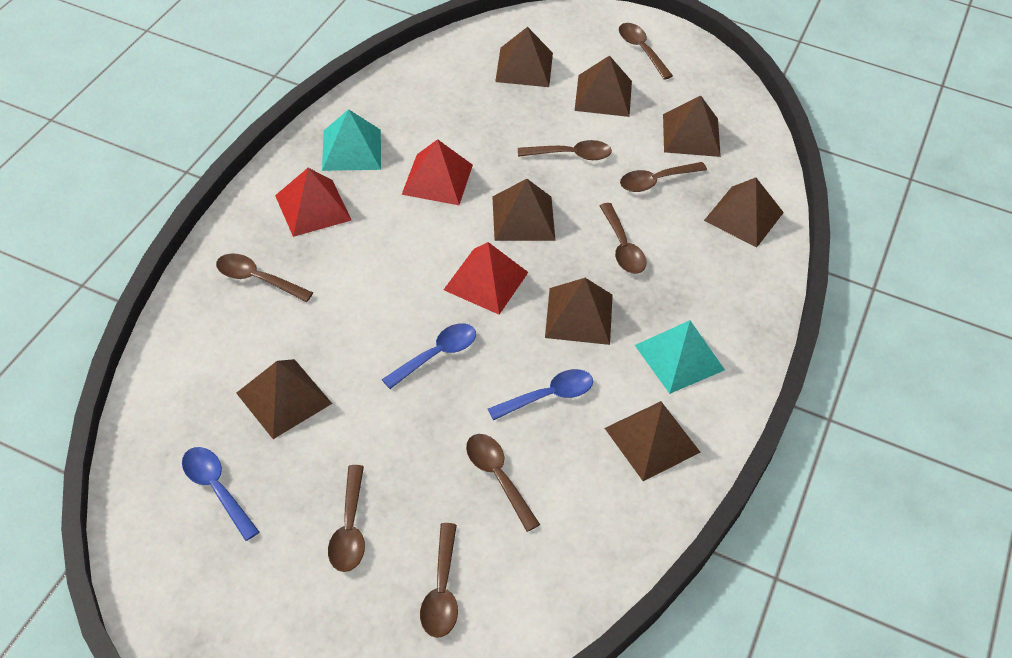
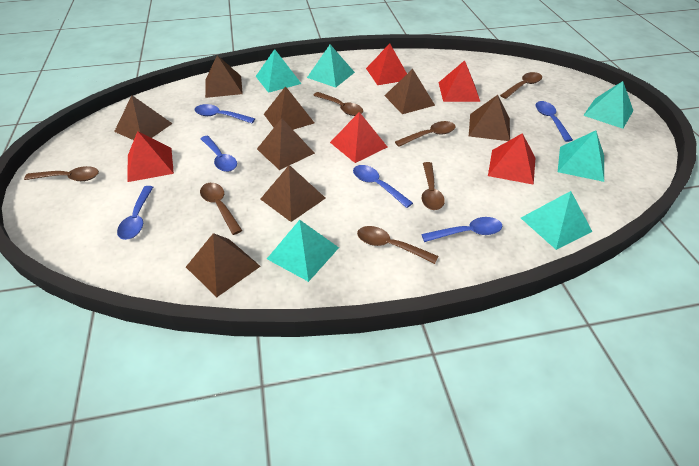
blue spoon: 3 -> 6
brown spoon: 8 -> 7
red pyramid: 3 -> 5
turquoise pyramid: 2 -> 6

